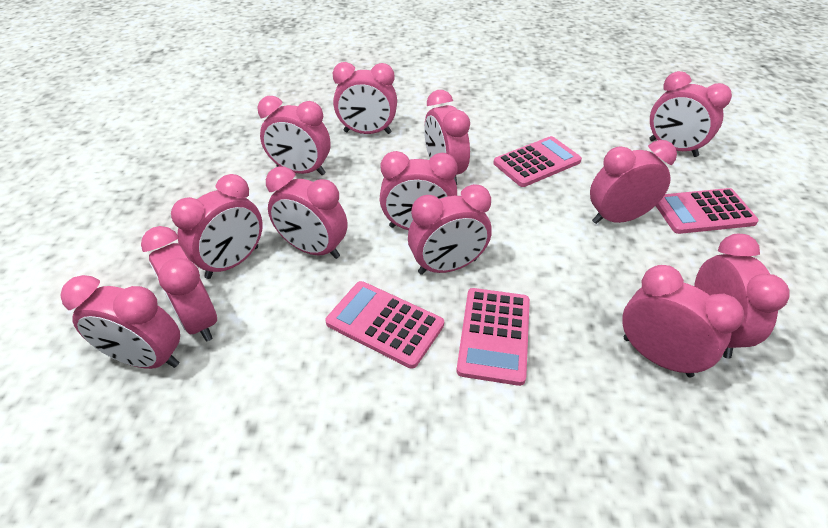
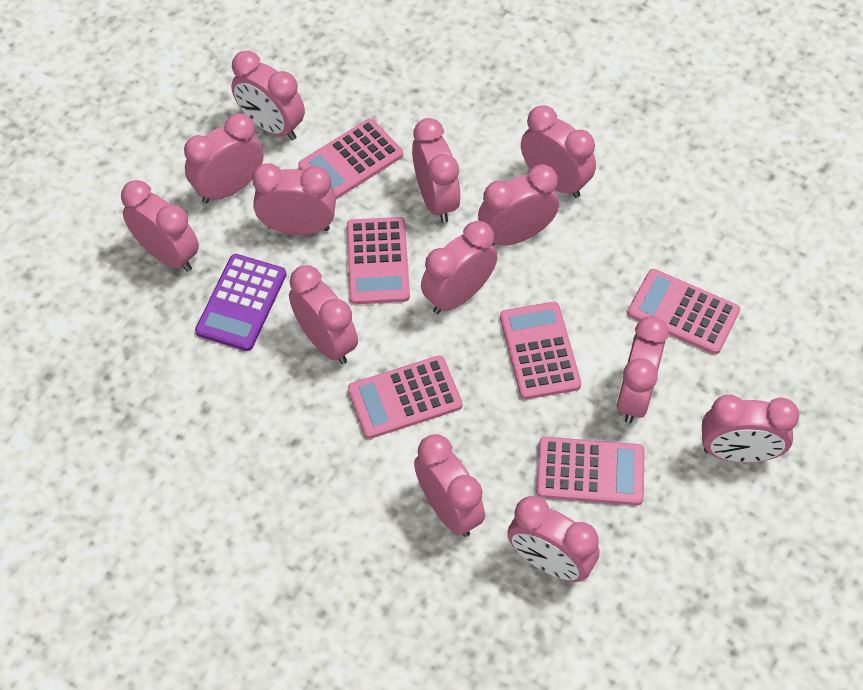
pink calculator: 4 -> 6
purple calculator: 0 -> 1

